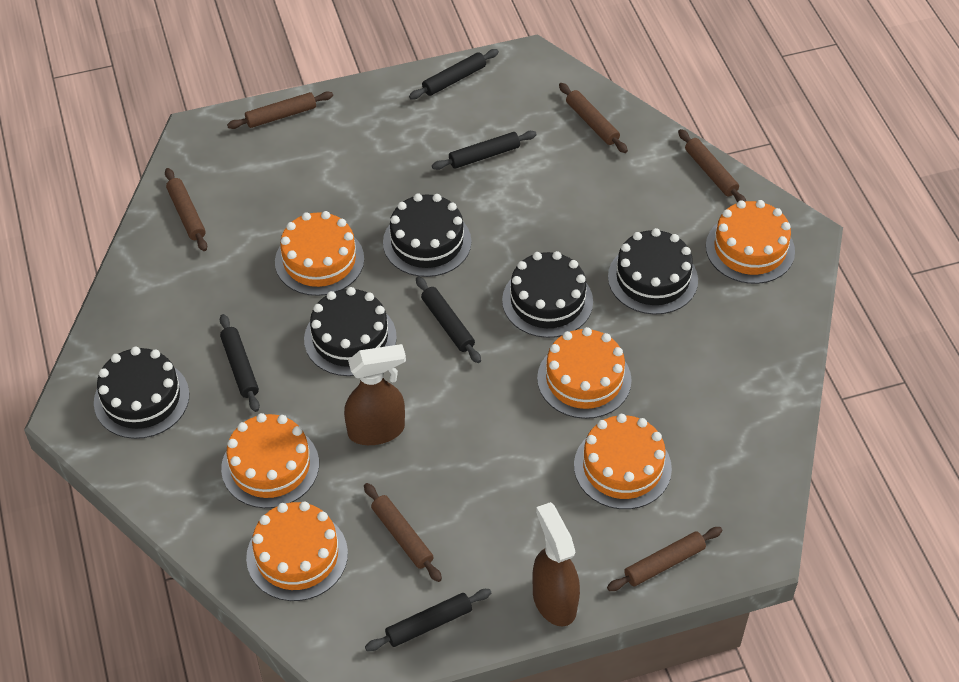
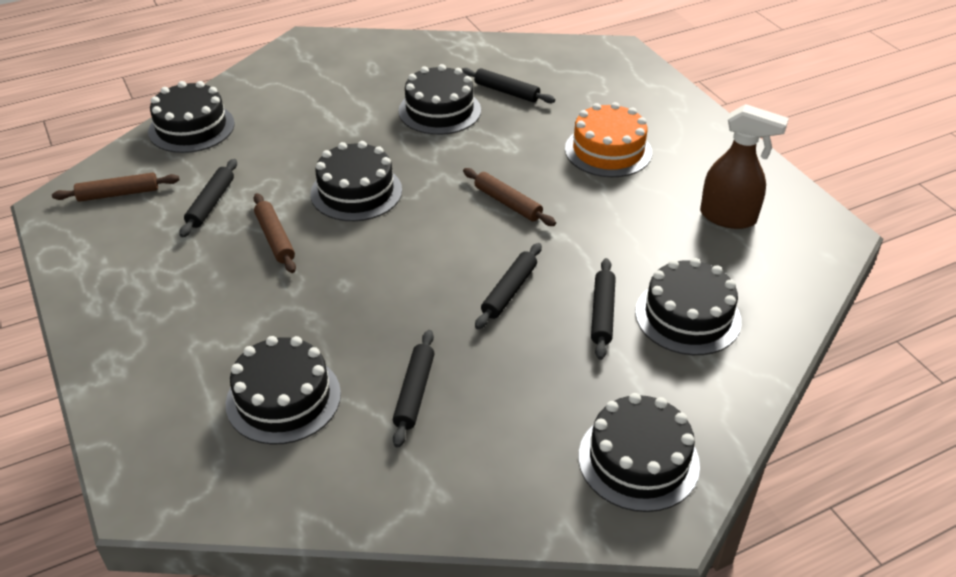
black cake: 5 -> 6
brown rolling pin: 6 -> 3
brown spray bottle: 2 -> 1
orange cake: 6 -> 1

